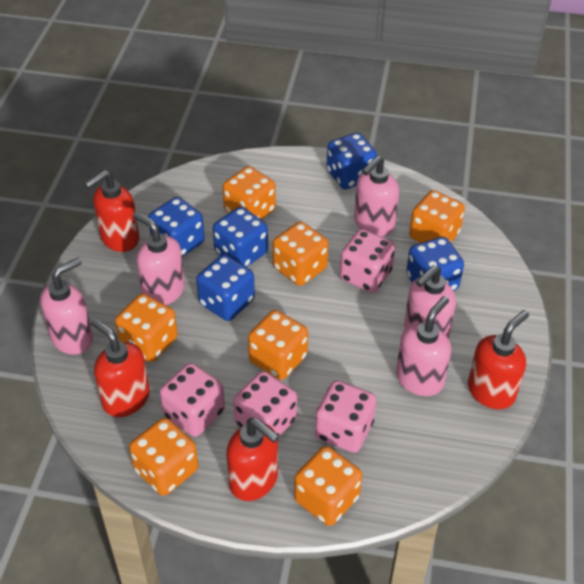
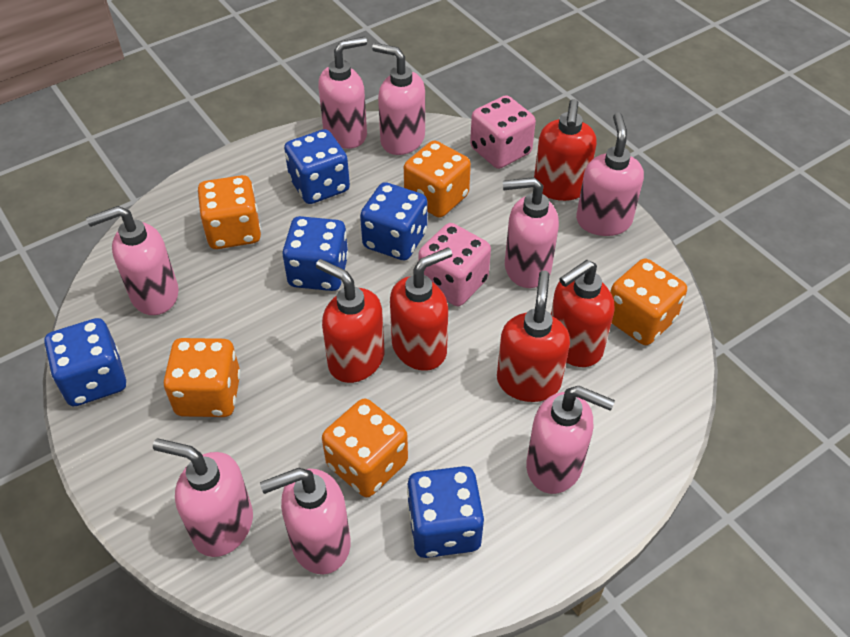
orange dice: 7 -> 5
pink dice: 4 -> 2
pink soap dispenser: 5 -> 8
red soap dispenser: 4 -> 5

